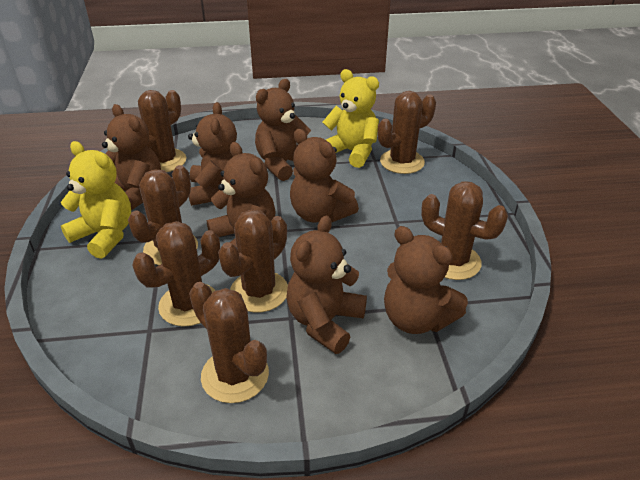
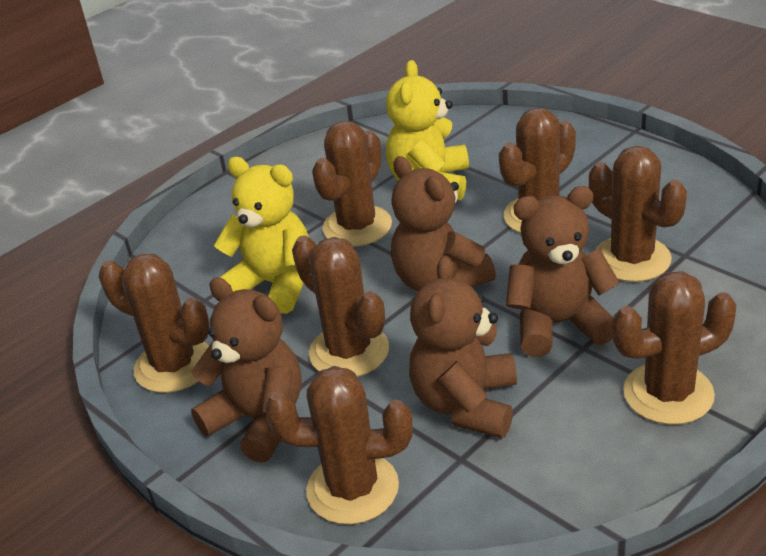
brown teddy bear: 7 -> 4

